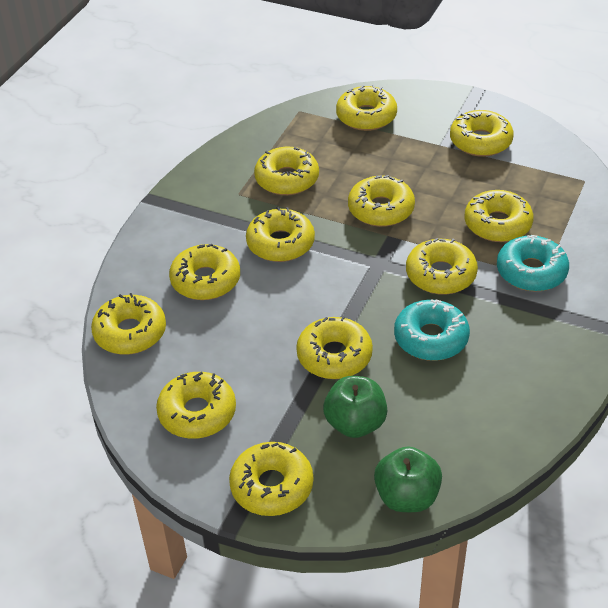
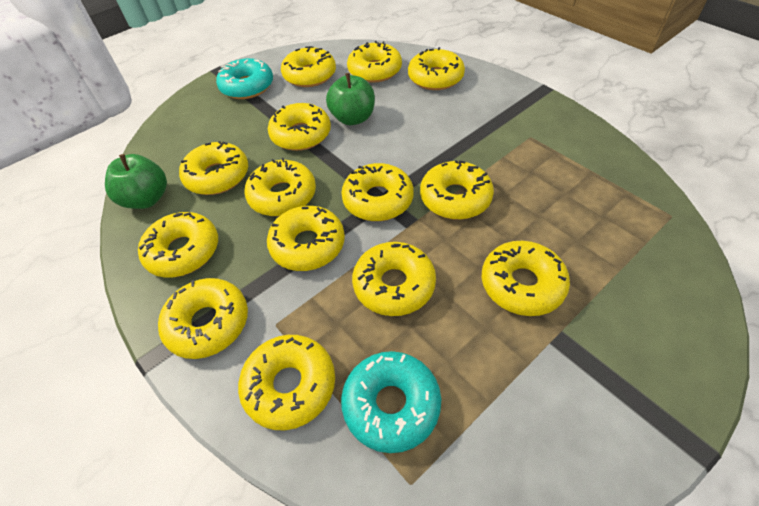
yellow donut: 12 -> 14

